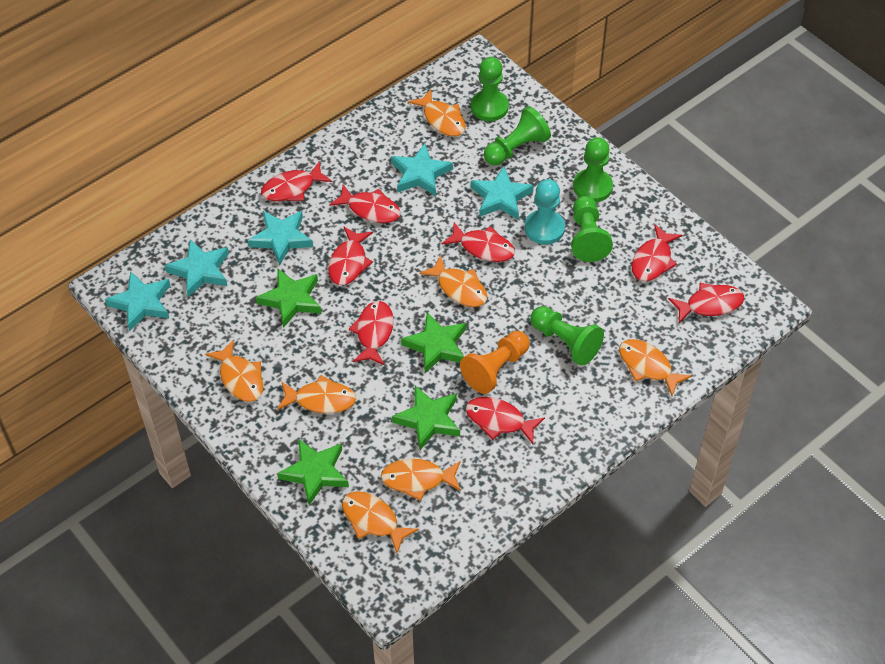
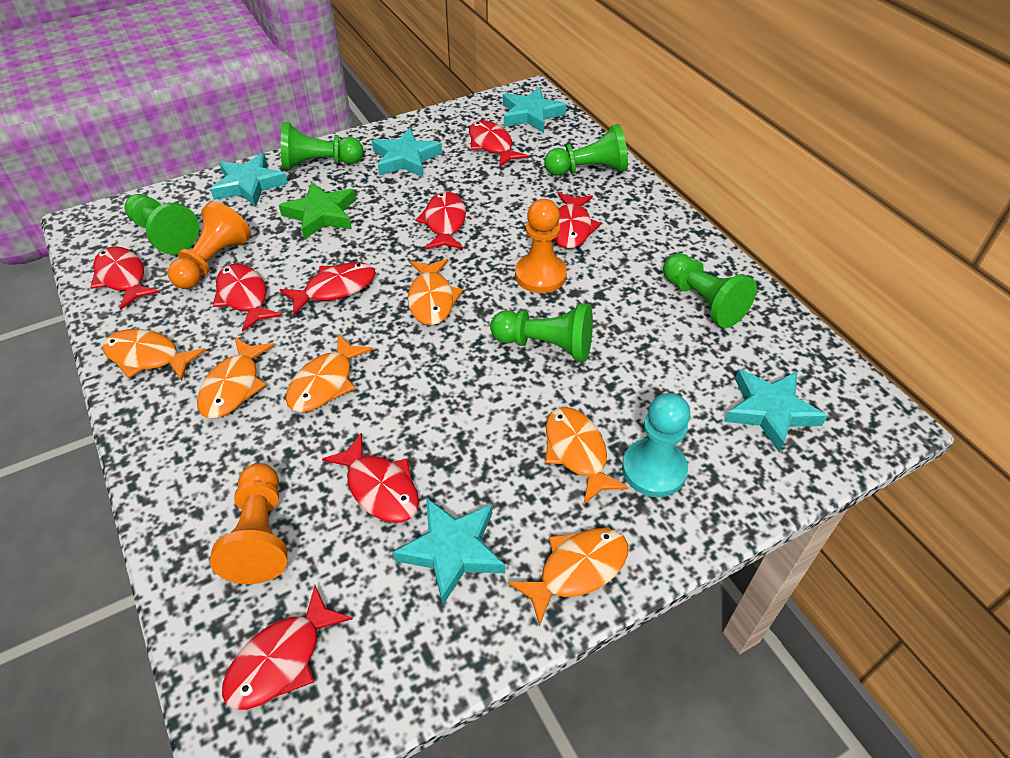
green star: 4 -> 1
orange fish: 7 -> 6
orange pawn: 1 -> 3

